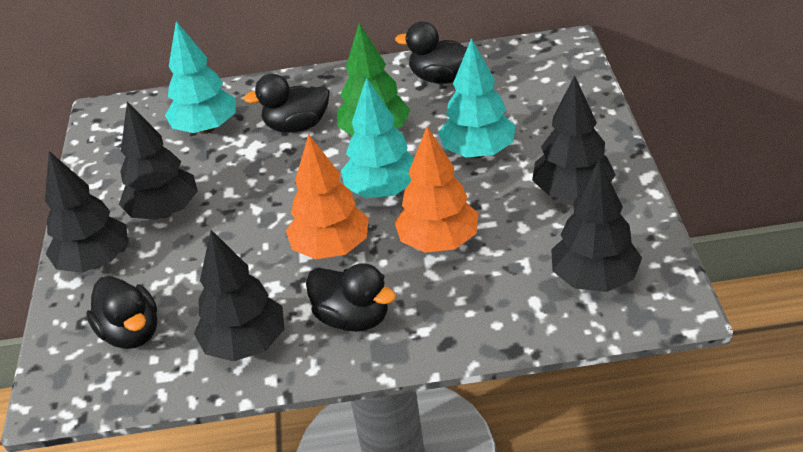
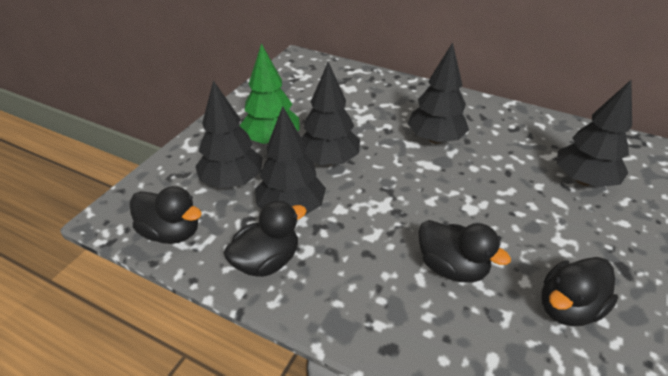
orange tree: 2 -> 0
turquoise tree: 3 -> 0

